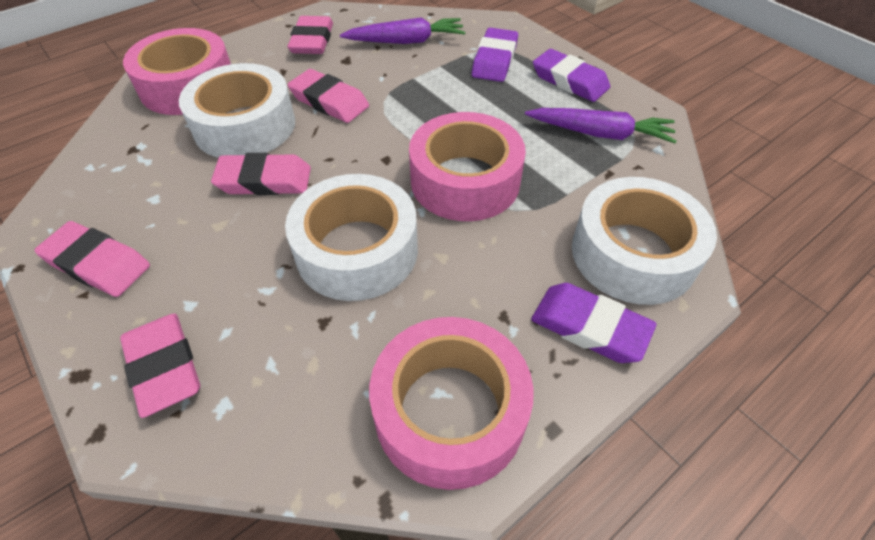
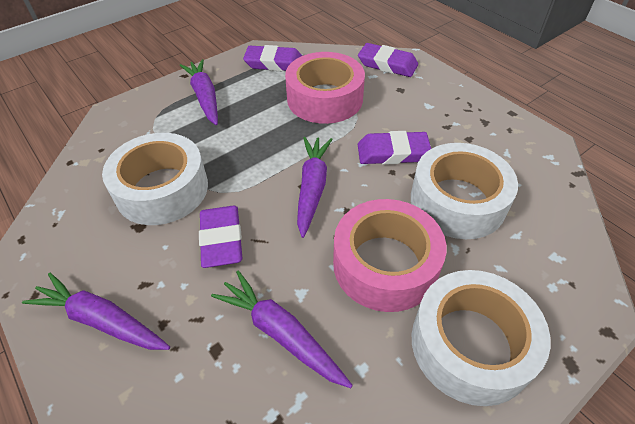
pink eraser: 5 -> 0
pink tape: 3 -> 2
purple carrot: 2 -> 4
purple eraser: 3 -> 4

